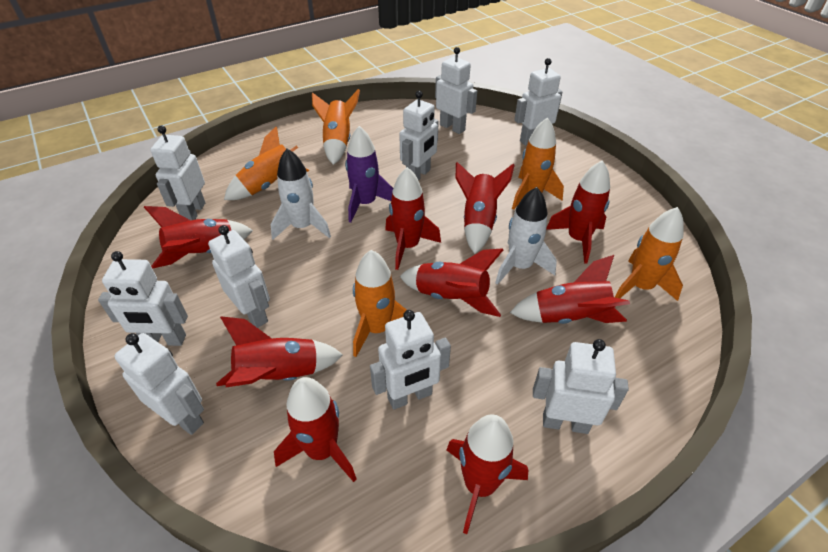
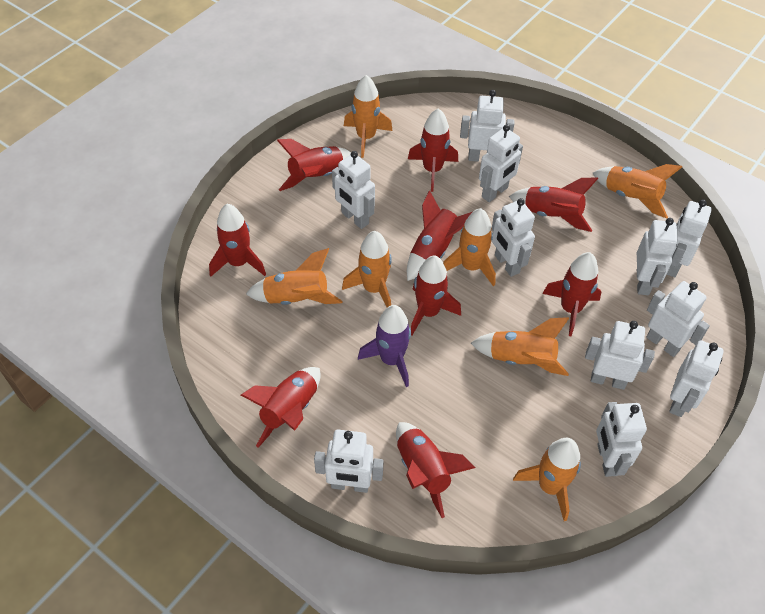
orange rocket: 5 -> 7
white robot: 9 -> 11
white rocket: 2 -> 0

